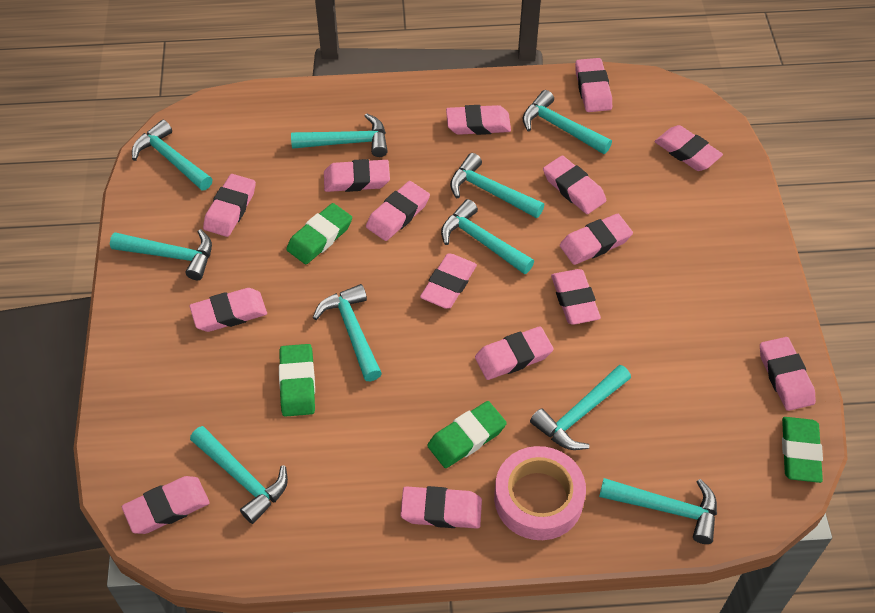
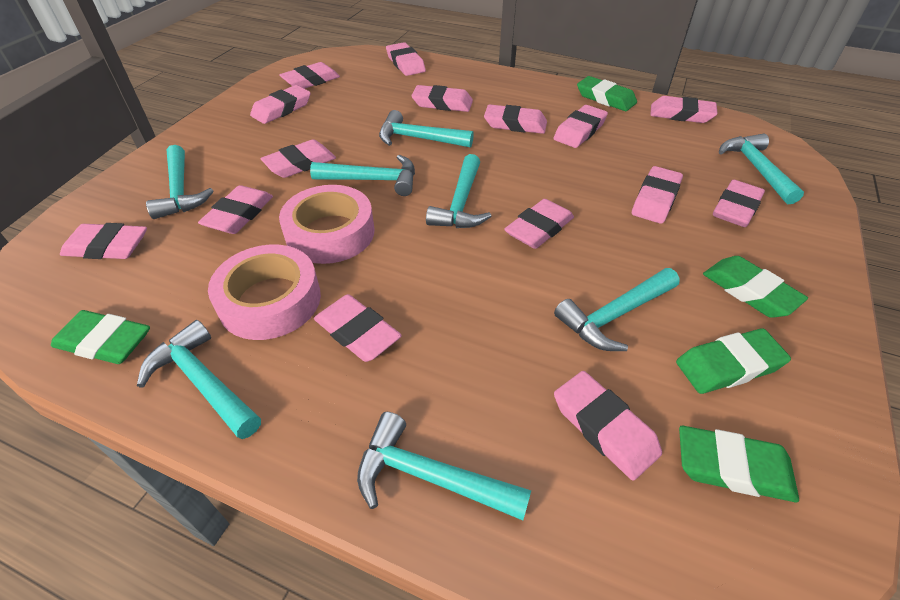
green eraser: 4 -> 5
pink tape: 1 -> 2
turquoise hammer: 10 -> 8

